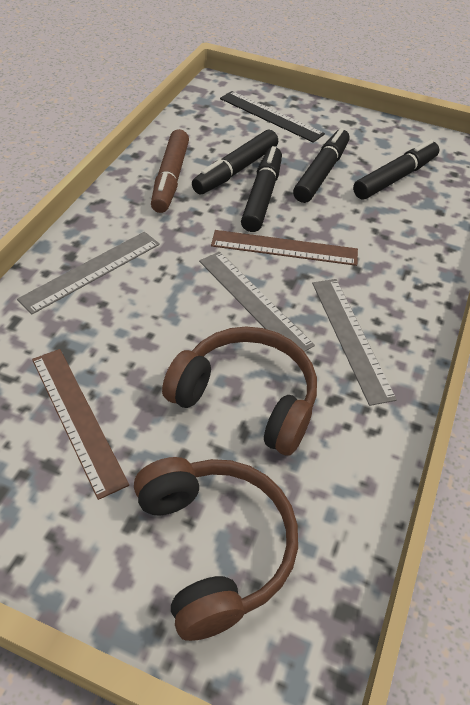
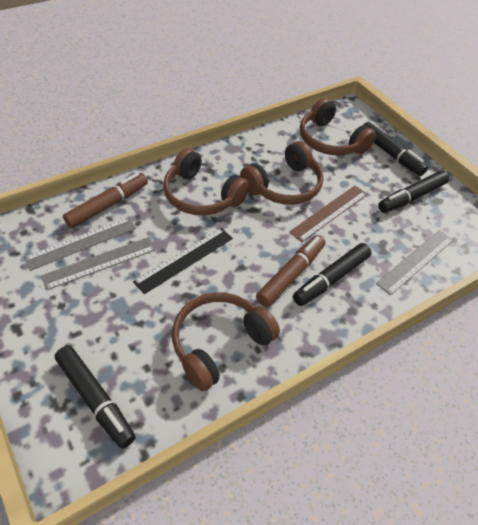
brown headphones: 2 -> 4
brown marker: 1 -> 2
brown ruler: 2 -> 1

